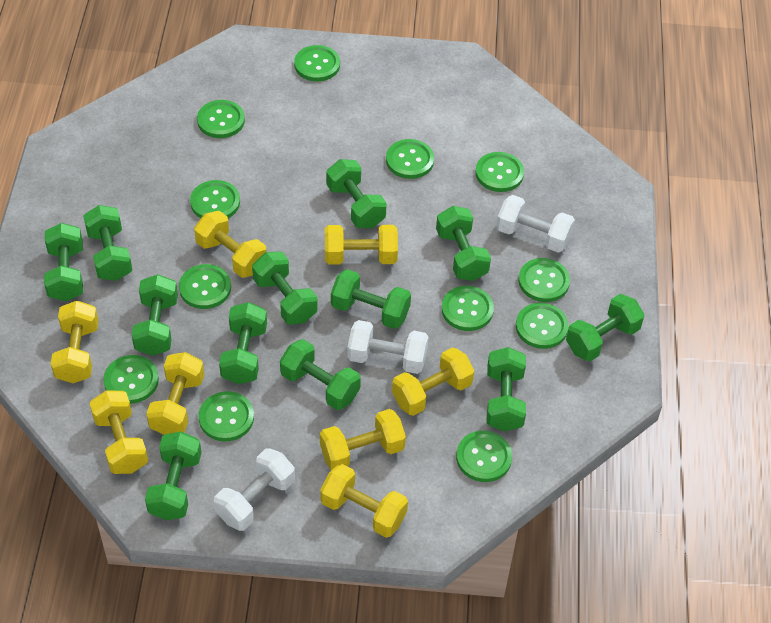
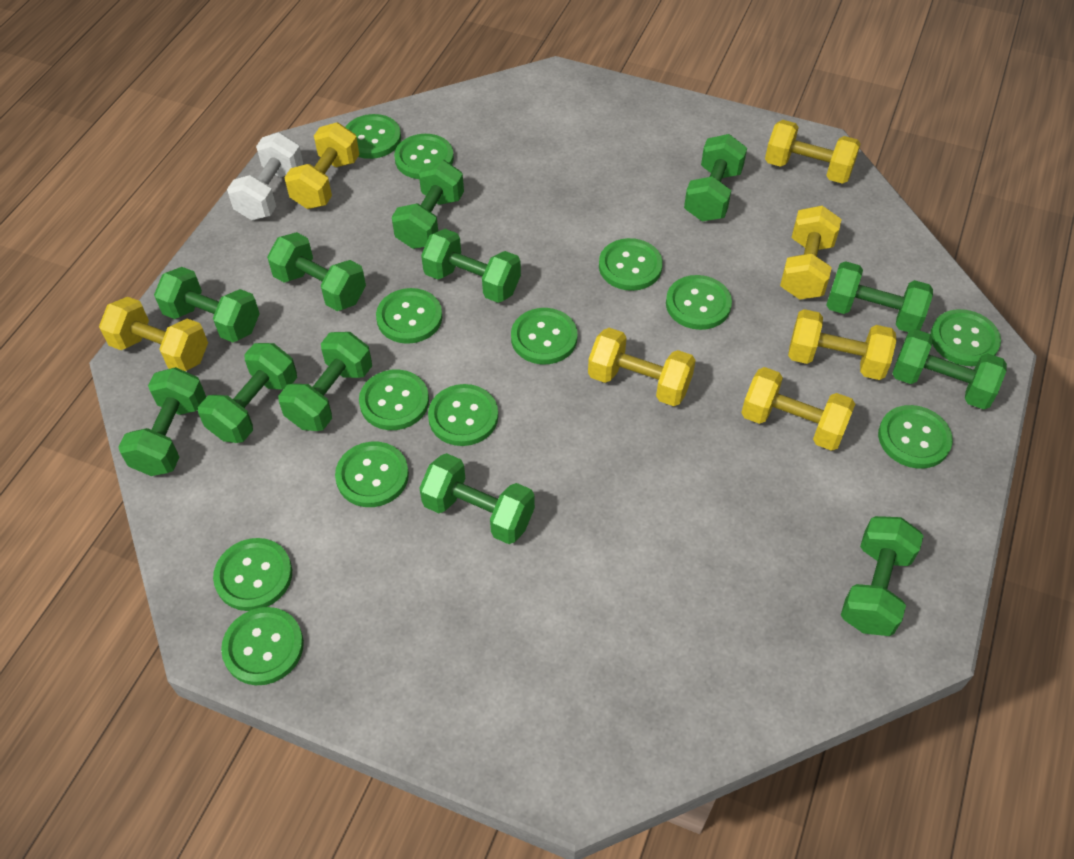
green button: 12 -> 13
white dumbbell: 3 -> 1
yellow dumbbell: 8 -> 7

